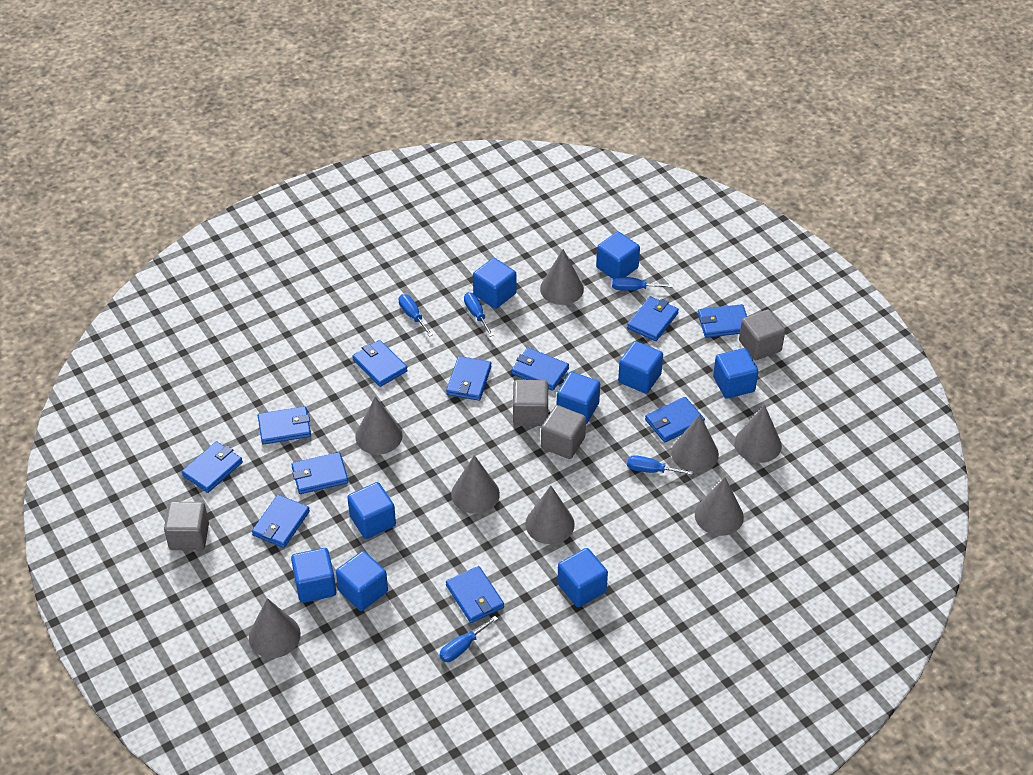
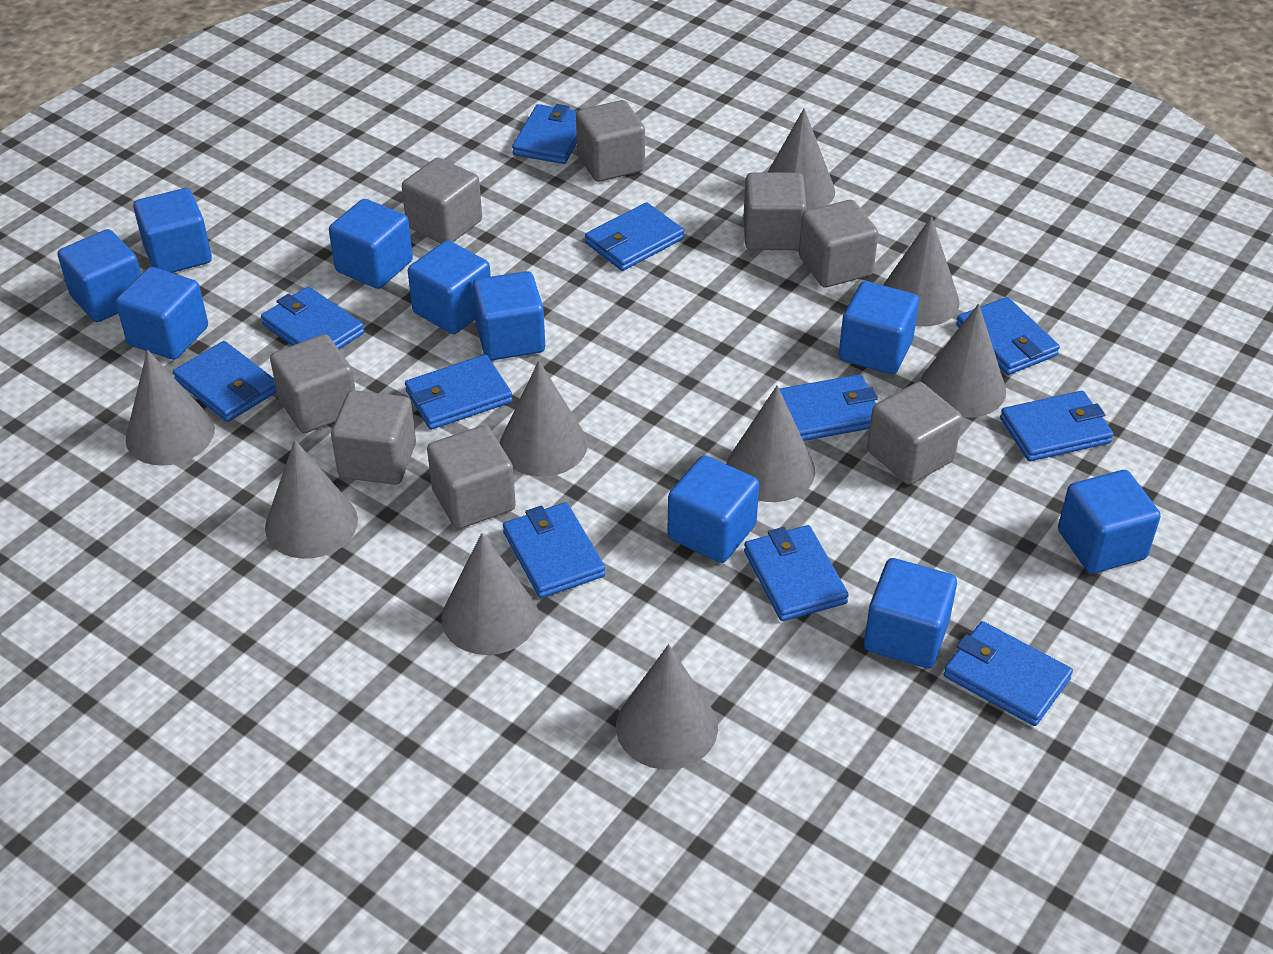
blue cube: 9 -> 10
blue screwdriver: 5 -> 0
grey cone: 8 -> 9
grey cube: 4 -> 8

